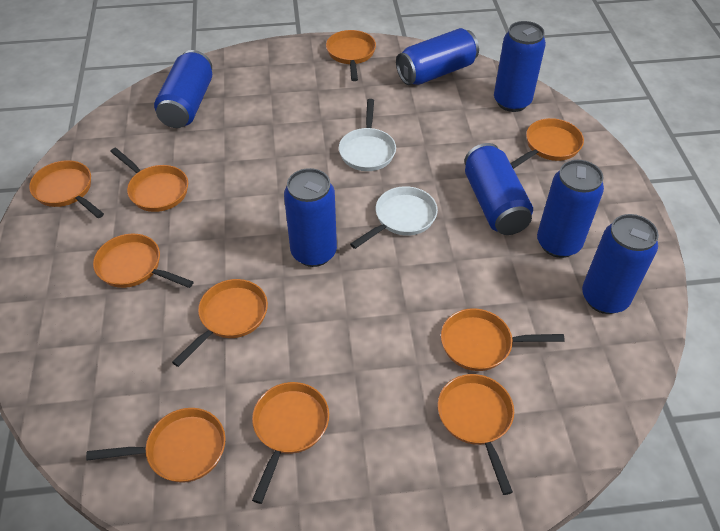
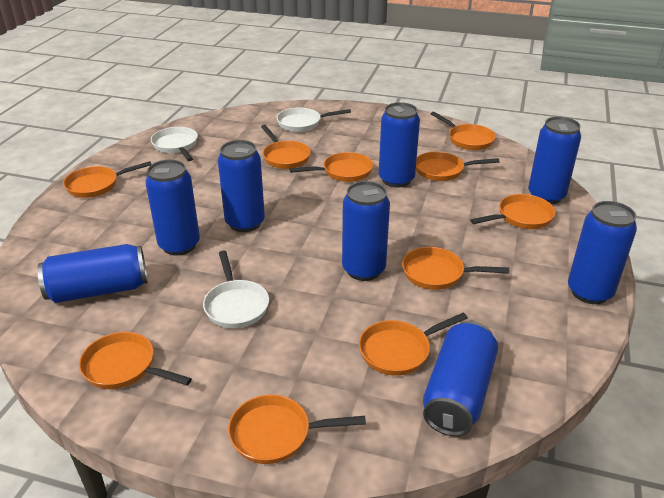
blue can: 7 -> 8
white pan: 2 -> 3

